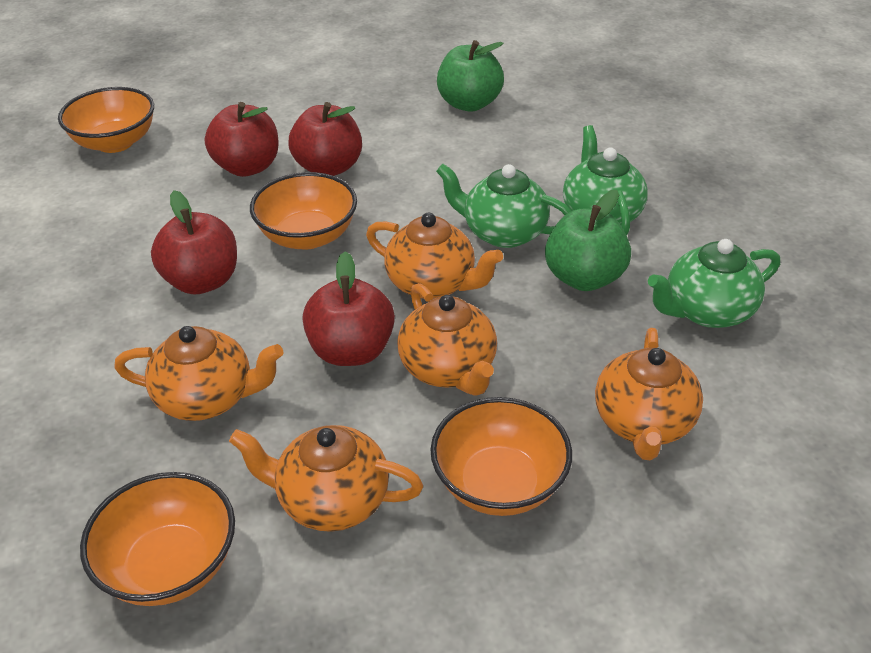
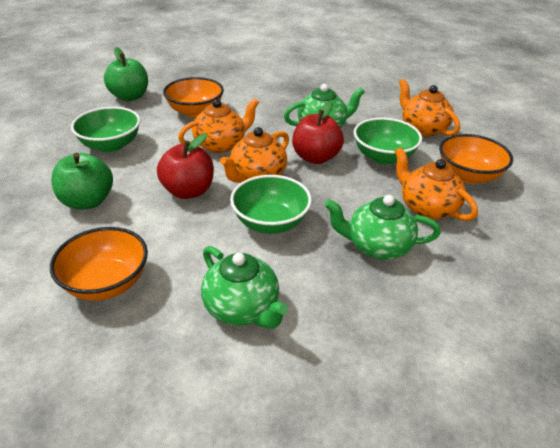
green bowl: 0 -> 3
orange bowl: 4 -> 3
orange teapot: 5 -> 4
red apple: 4 -> 2

